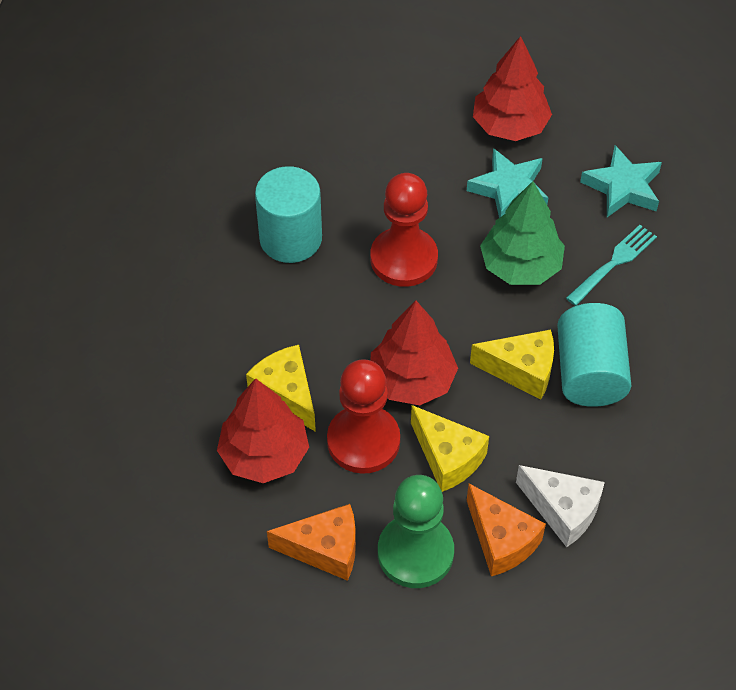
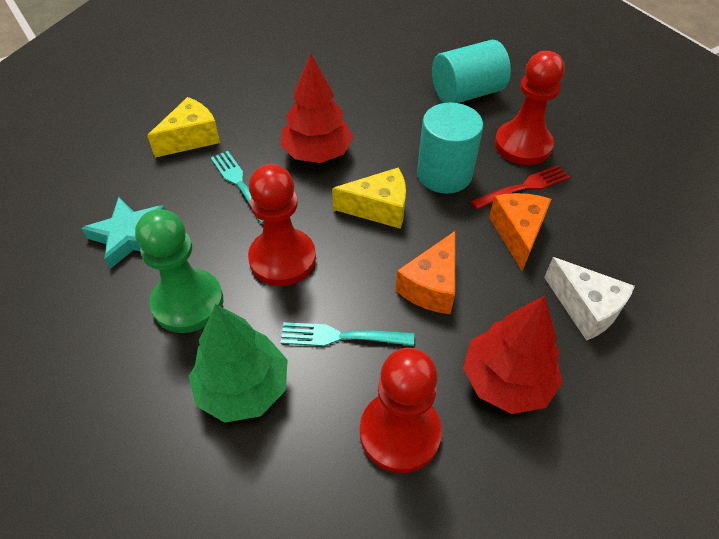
red fork: 0 -> 1
red pawn: 2 -> 3
red tree: 3 -> 2
turquoise fork: 1 -> 2
turquoise star: 2 -> 1
yellow cheese: 3 -> 2

